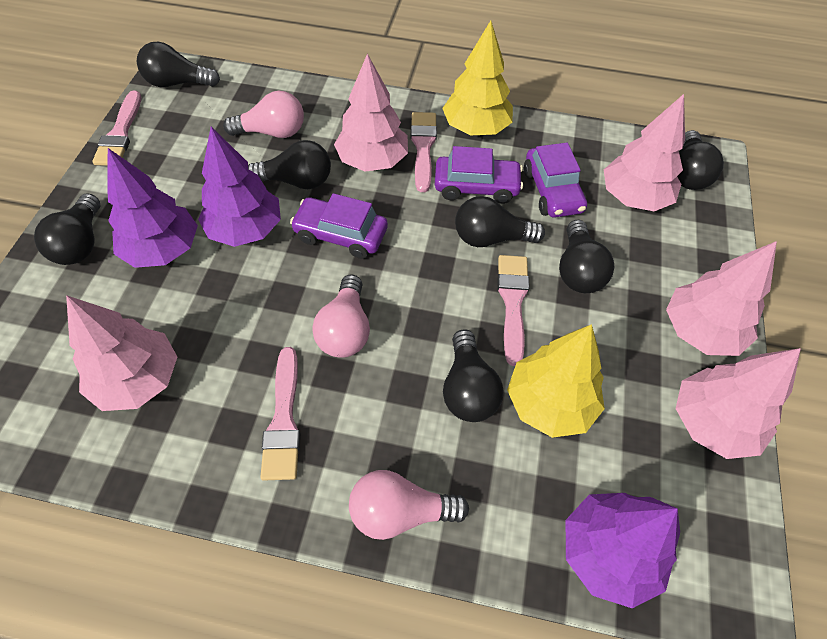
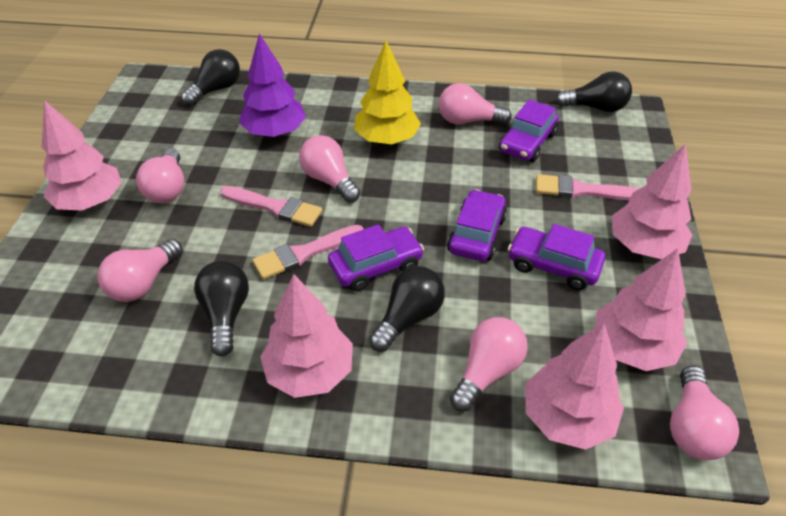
black light bulb: 7 -> 4
pink brush: 4 -> 3
pink light bulb: 3 -> 6
purple car: 3 -> 4
purple tree: 3 -> 1
yellow tree: 2 -> 1

